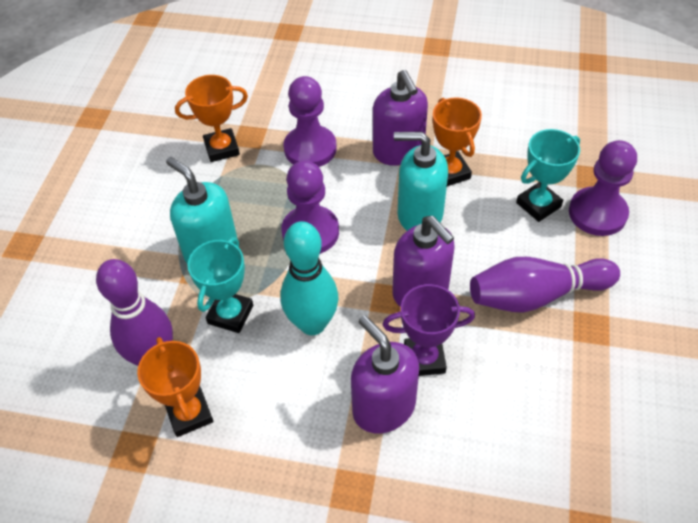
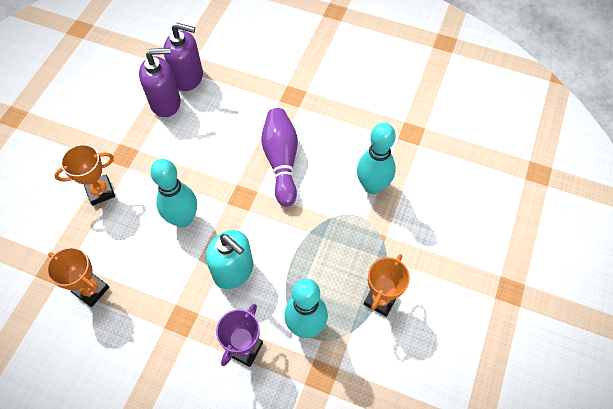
purple bowling pin: 2 -> 1
purple pawn: 3 -> 0
purple soap dispenser: 3 -> 2
turquoise bowling pin: 1 -> 3
turquoise soap dispenser: 2 -> 1
turquoise trophy: 2 -> 0

